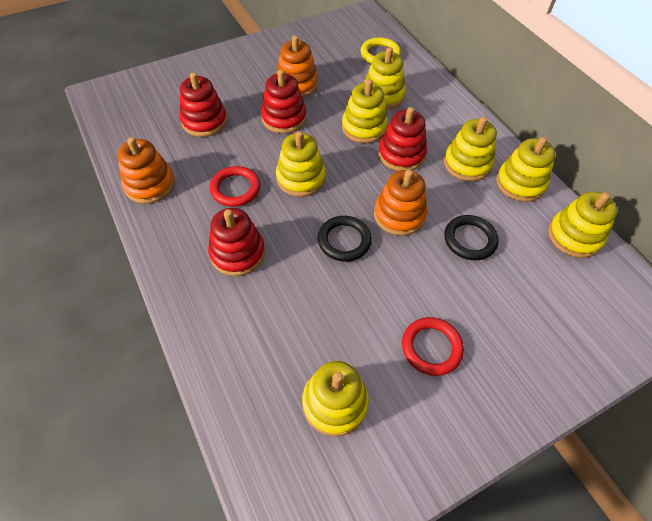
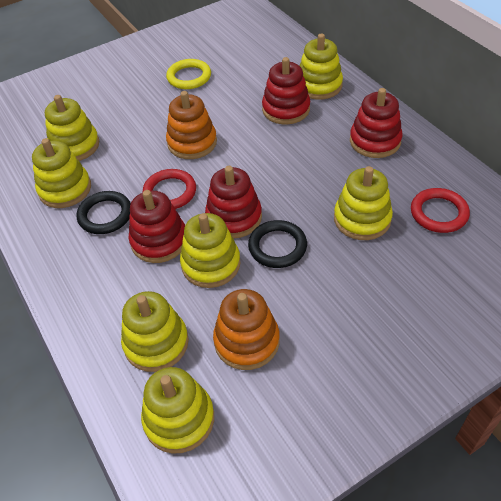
orange stacking toy: 3 -> 2

